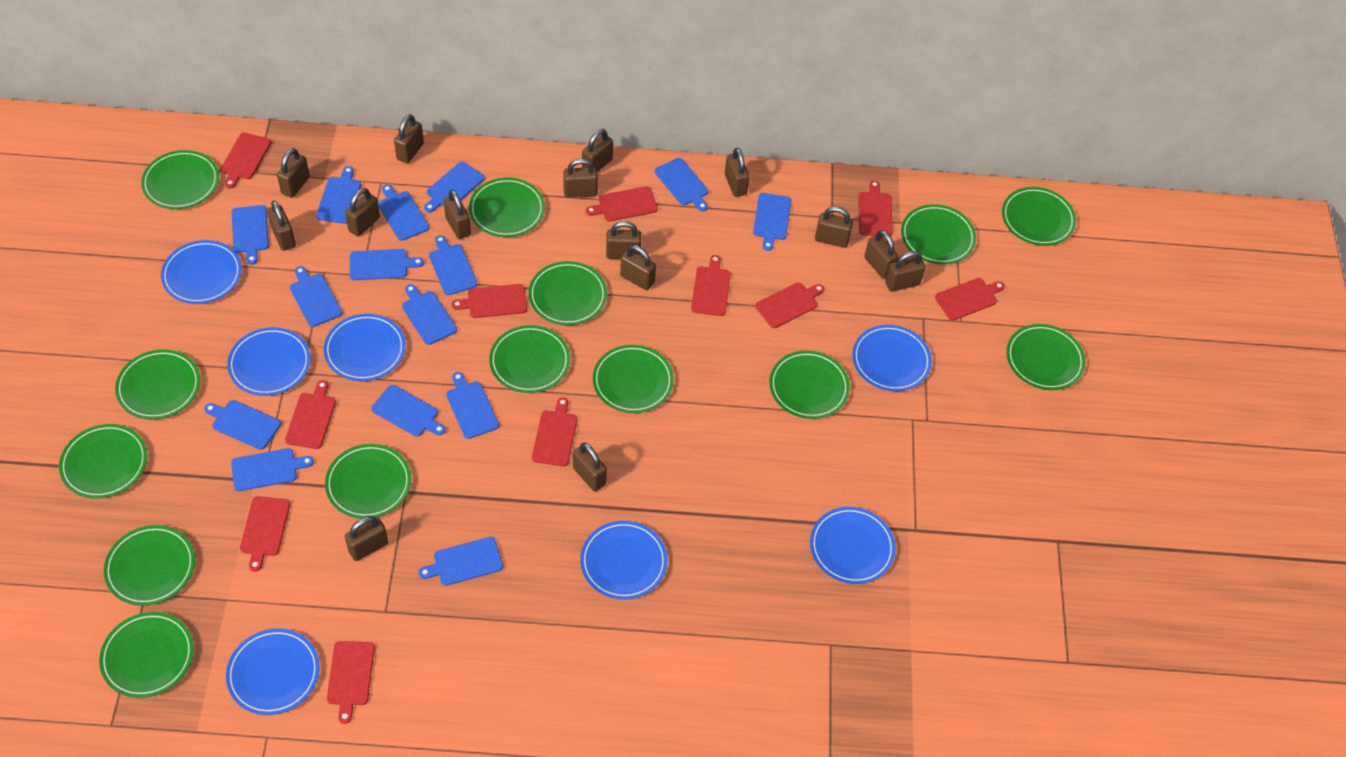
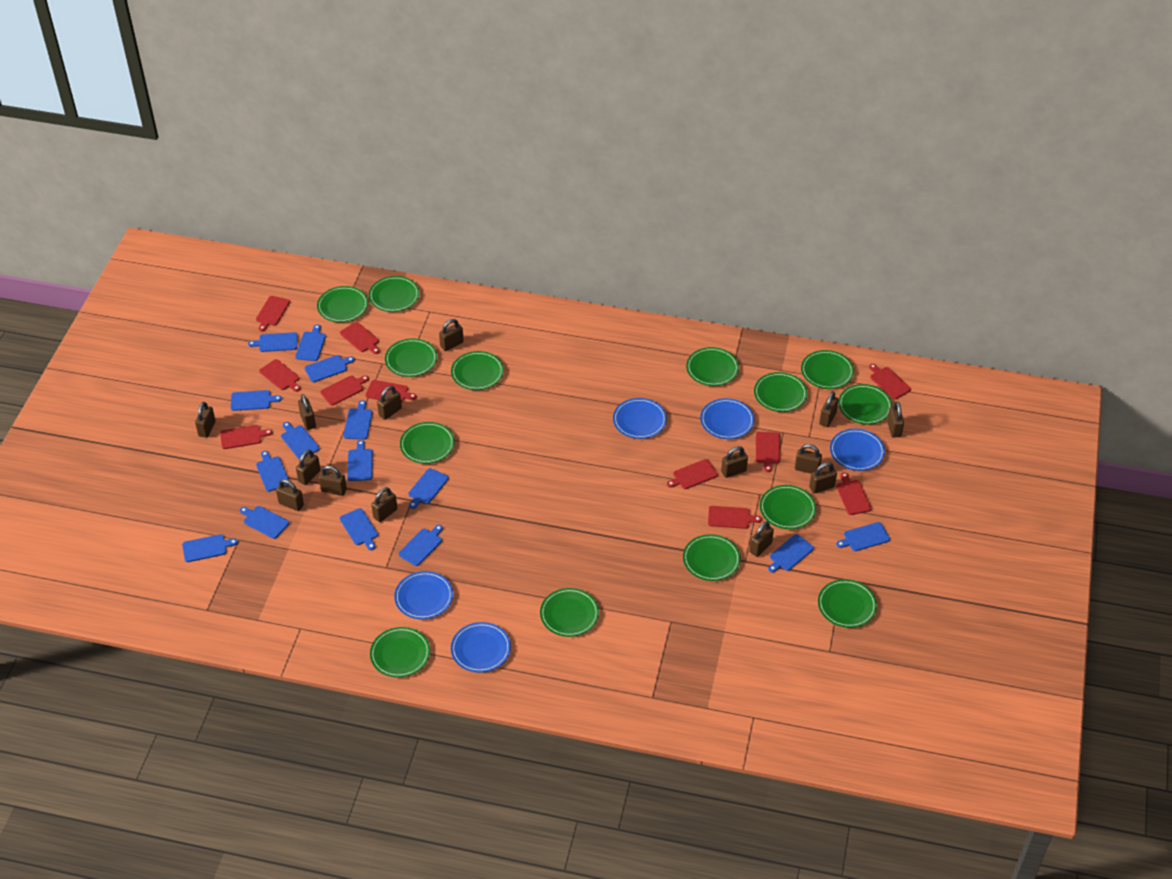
blue plate: 7 -> 5
brown padlock: 15 -> 14

